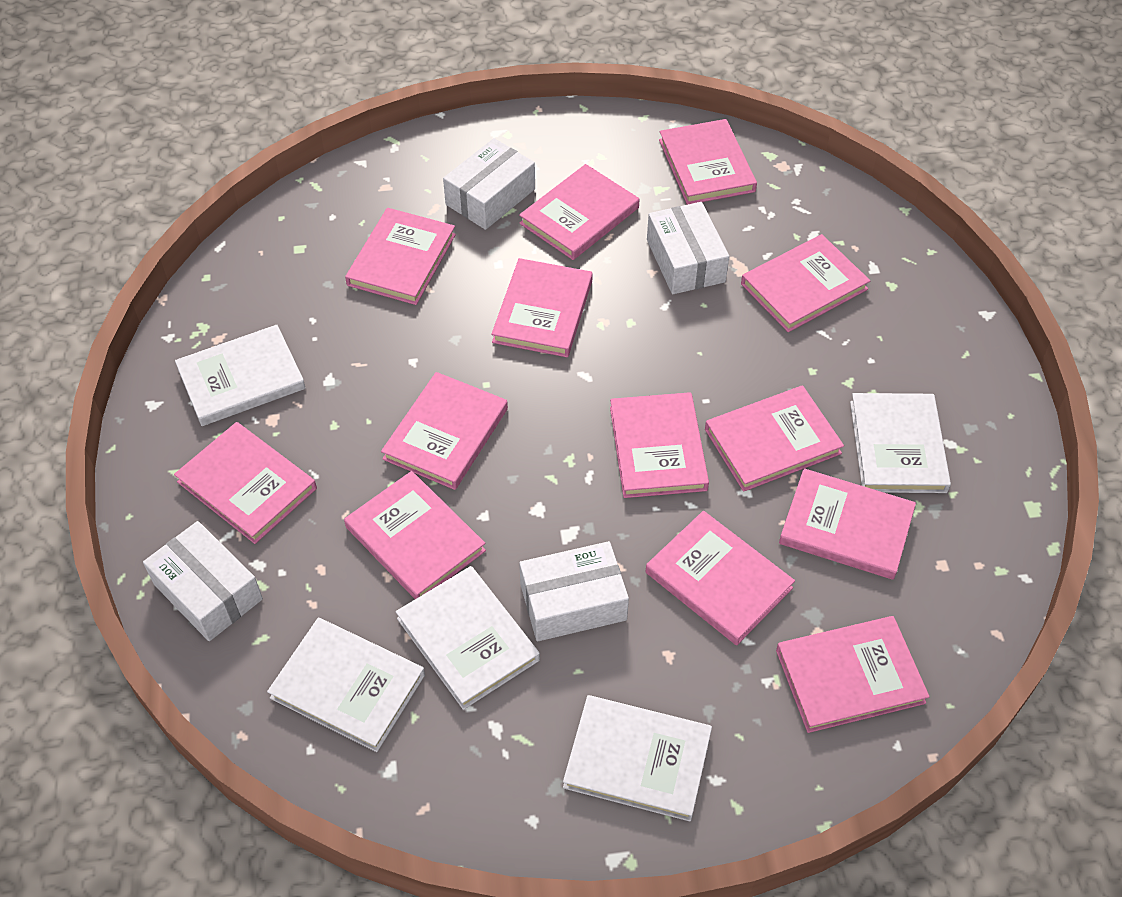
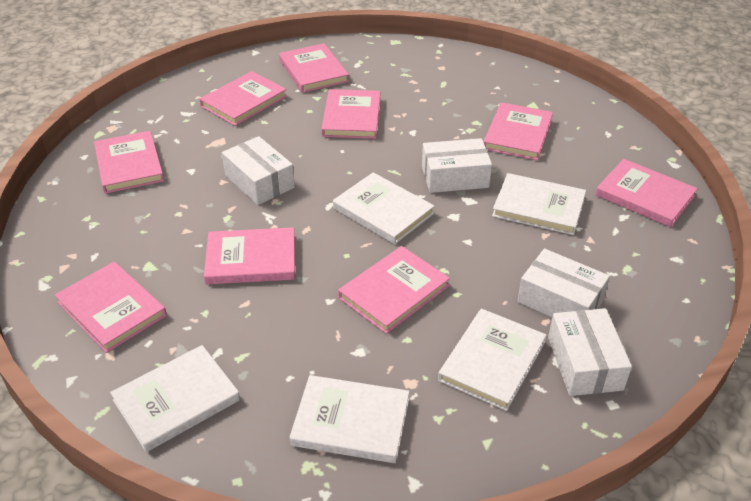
pink book: 13 -> 9

